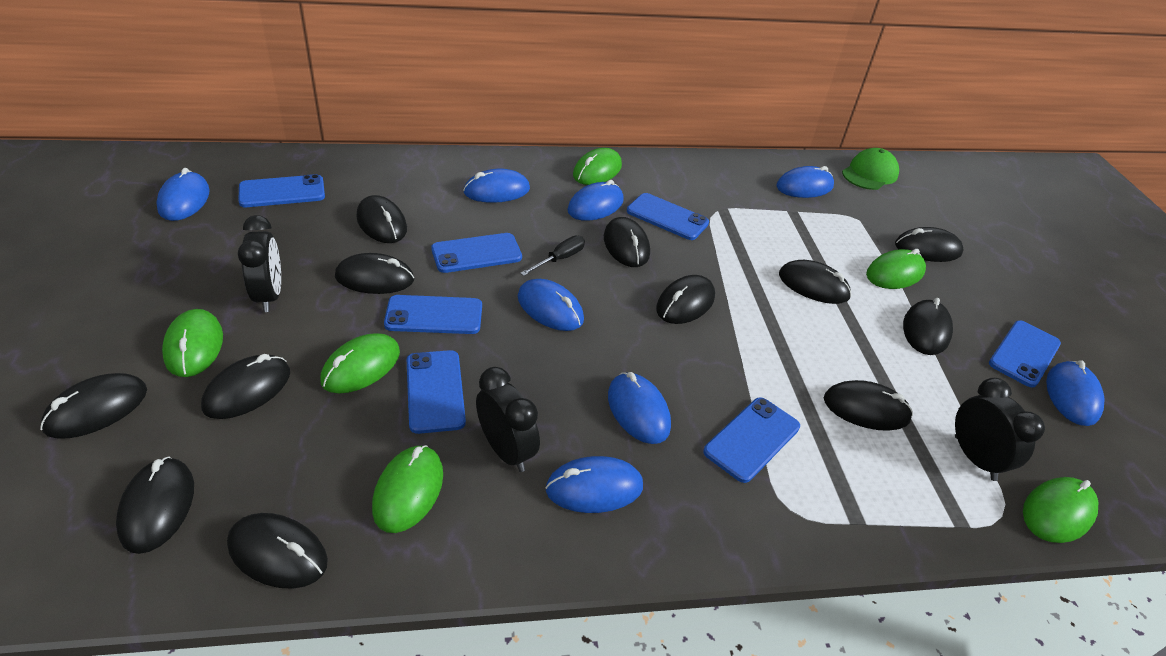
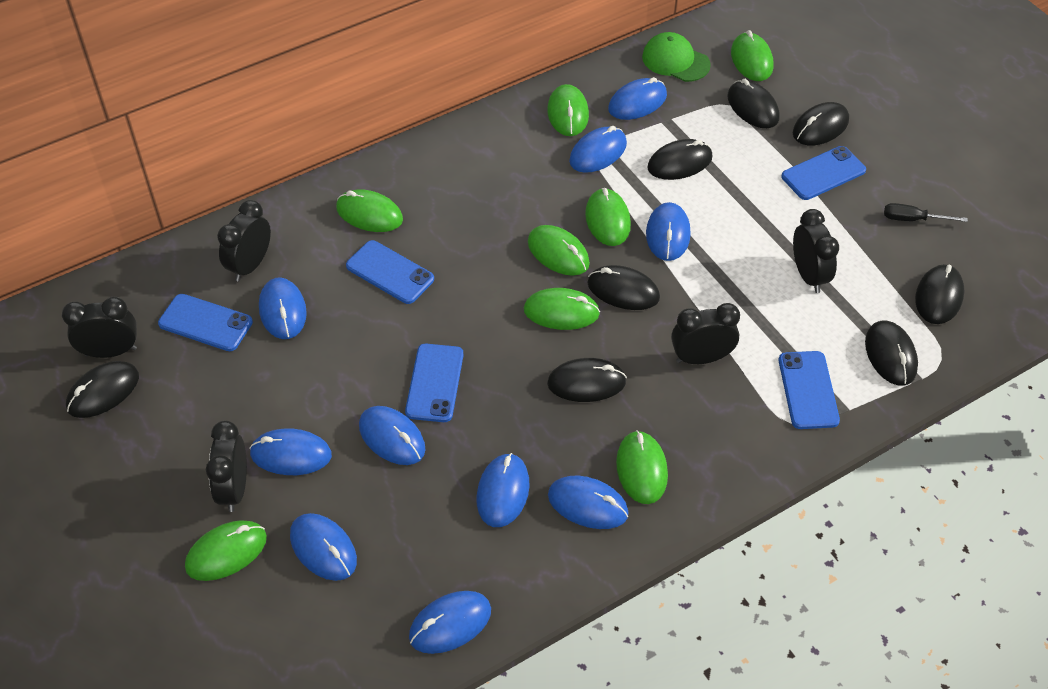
black clock: 3 -> 5
black mouse: 12 -> 8
blue mouse: 8 -> 10
blue phone: 7 -> 5
green mouse: 6 -> 8

